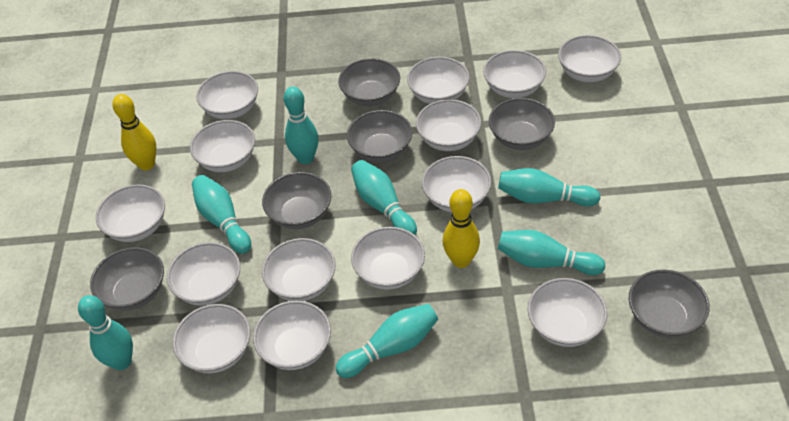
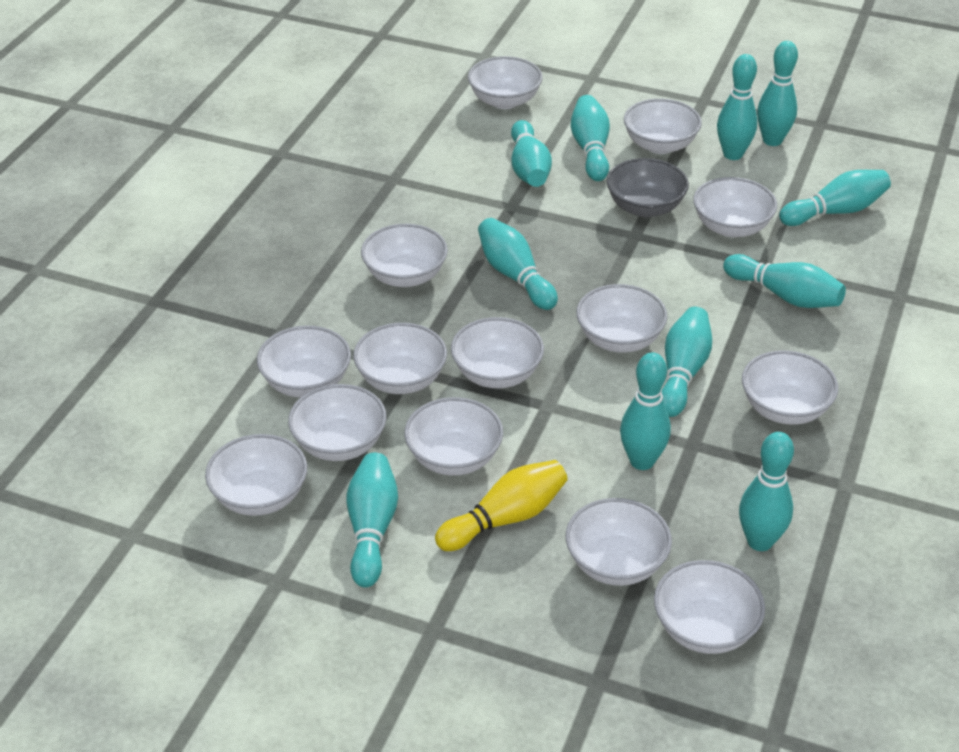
grey bowl: 6 -> 1
turquoise bowling pin: 7 -> 11
yellow bowling pin: 2 -> 1

